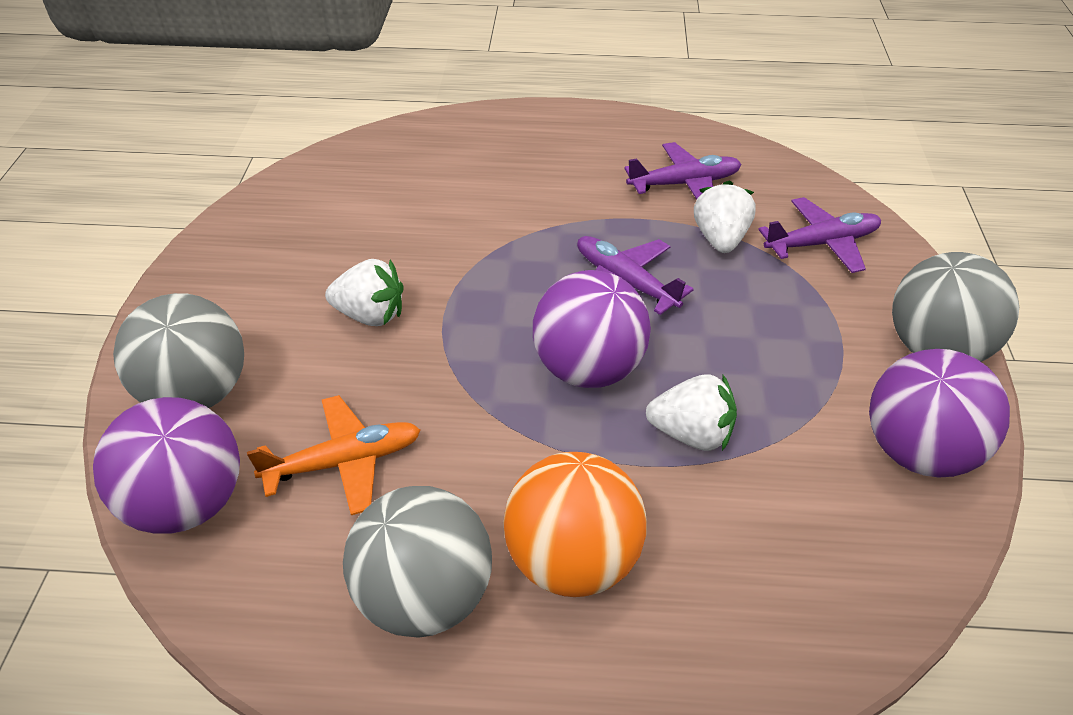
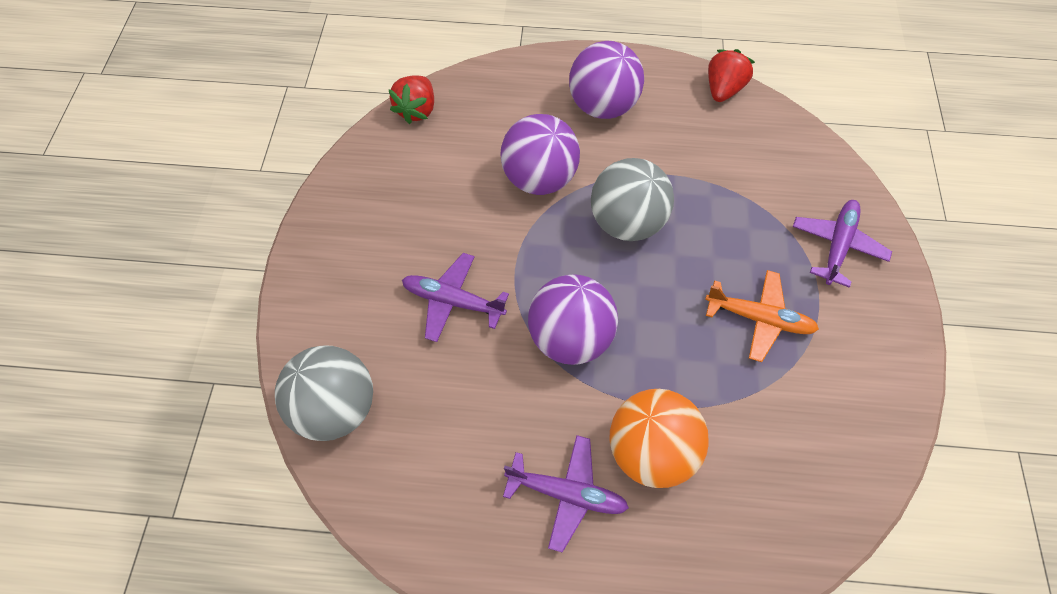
grey ball: 3 -> 2
red strawberry: 0 -> 2
white strawberry: 3 -> 0

